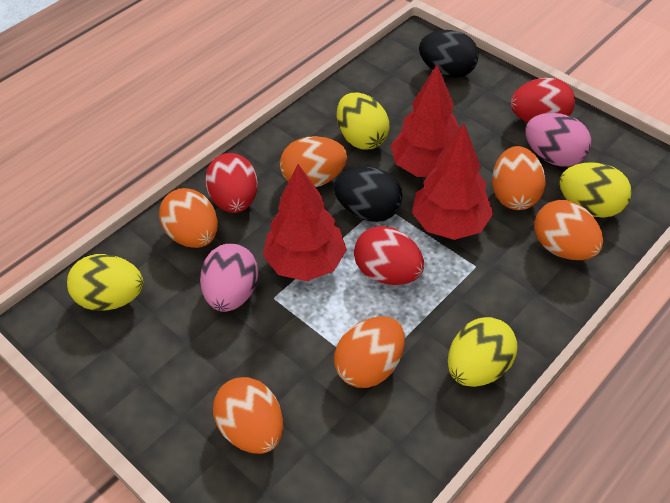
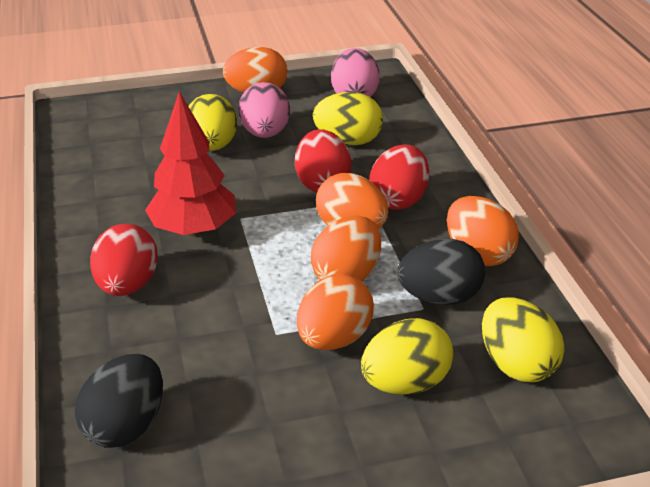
orange egg: 6 -> 5
red tree: 3 -> 1

